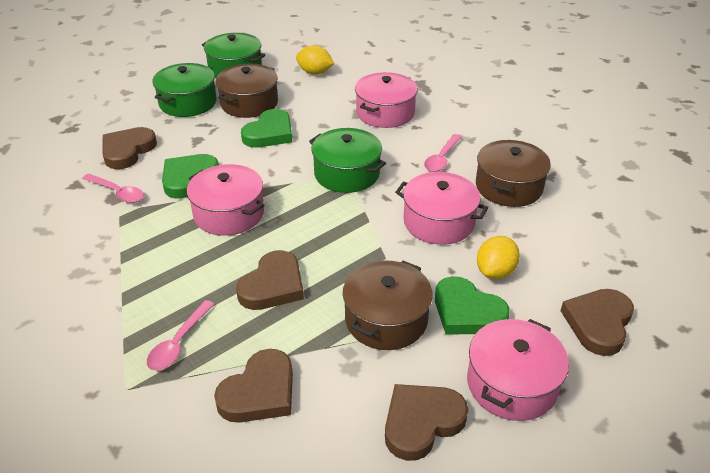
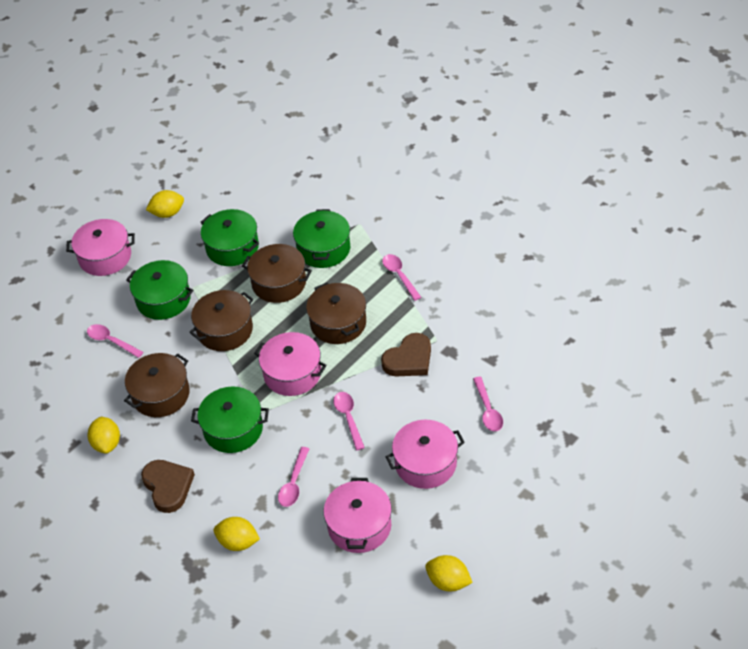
brown heart: 5 -> 2
brown pot: 3 -> 4
green heart: 3 -> 0
green pot: 3 -> 4
pink spoon: 3 -> 5
yellow lemon: 2 -> 4

